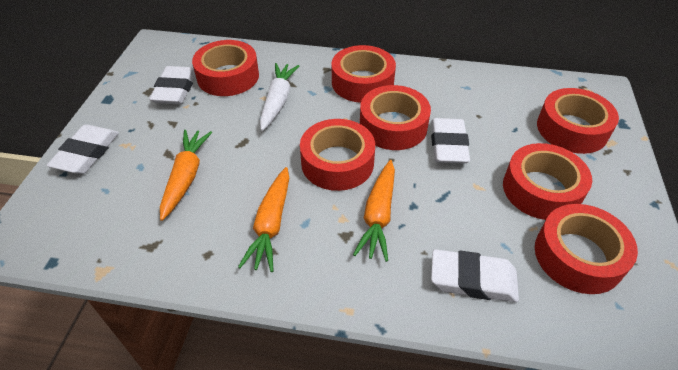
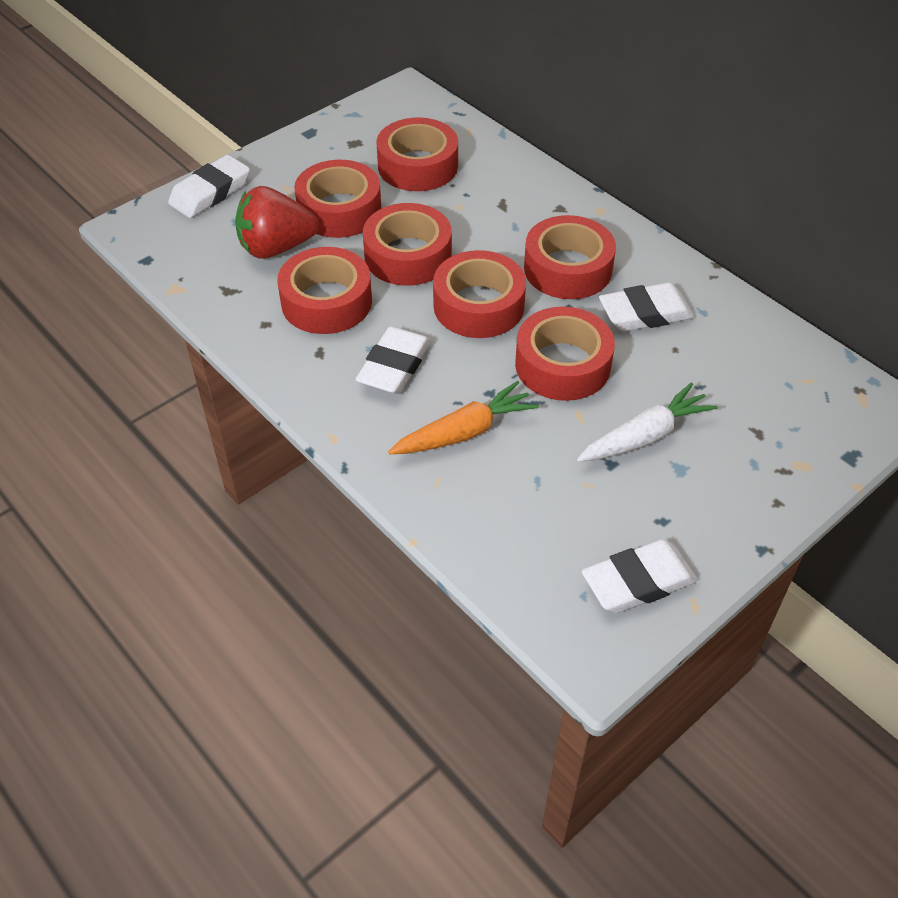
orange carrot: 3 -> 1
red strawberry: 0 -> 1

